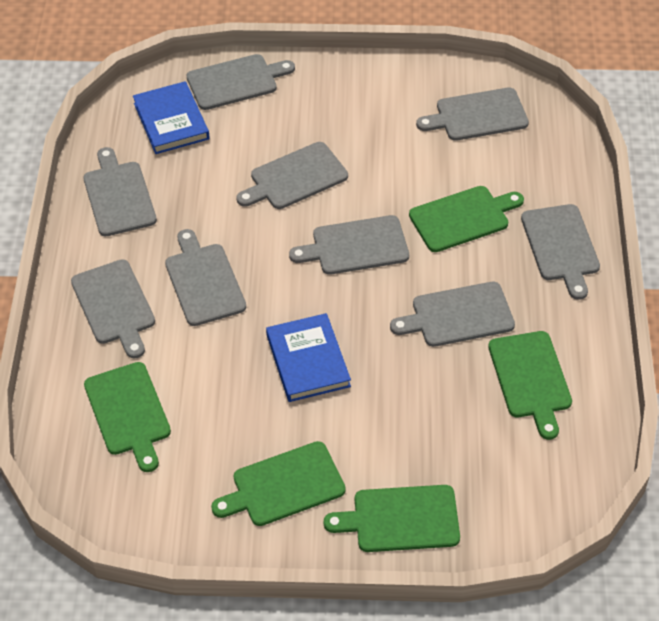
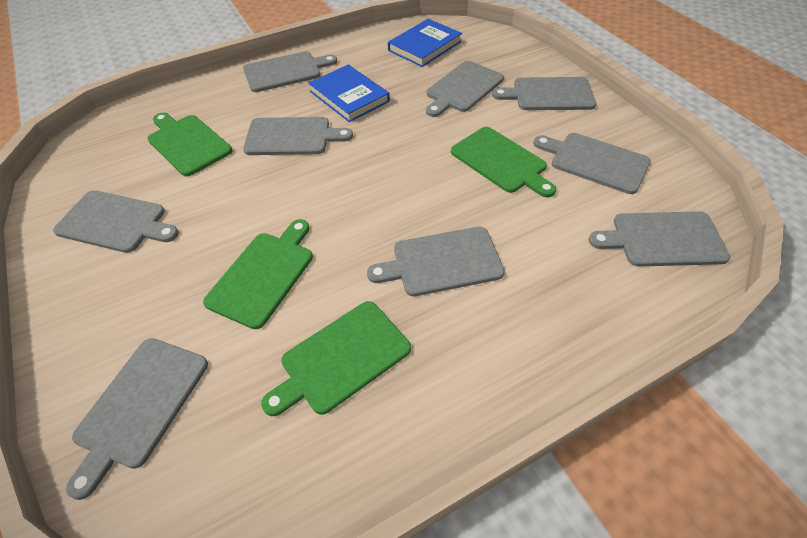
green cutting board: 5 -> 4

